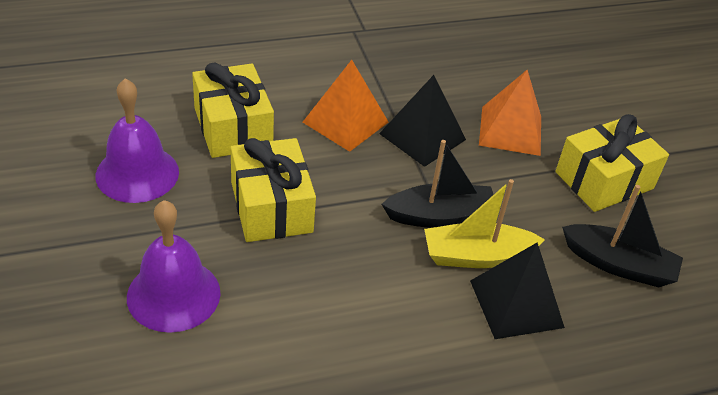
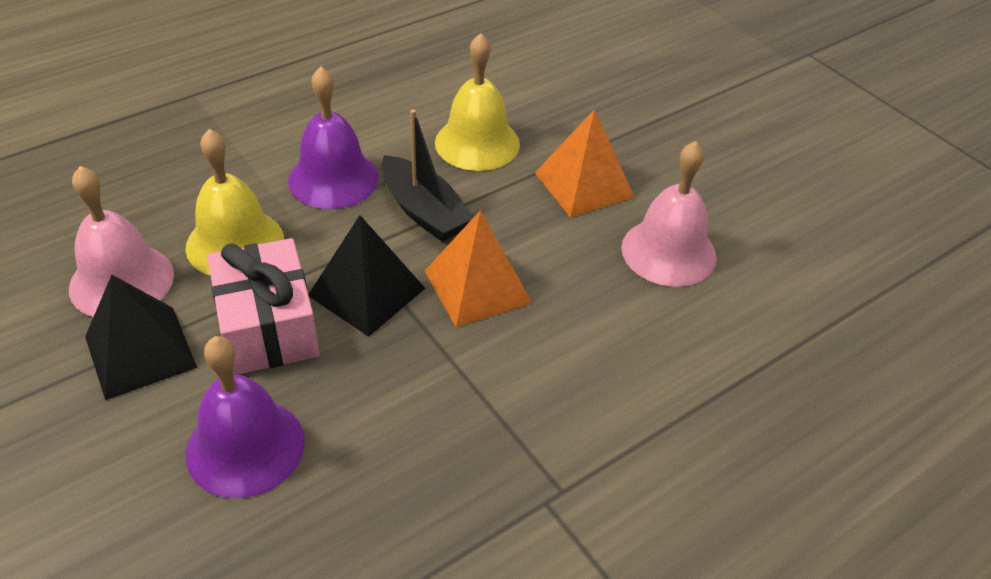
black boat: 2 -> 1
pink bell: 0 -> 2
pink gift: 0 -> 1
yellow bell: 0 -> 2
yellow boat: 1 -> 0
yellow gift: 3 -> 0

